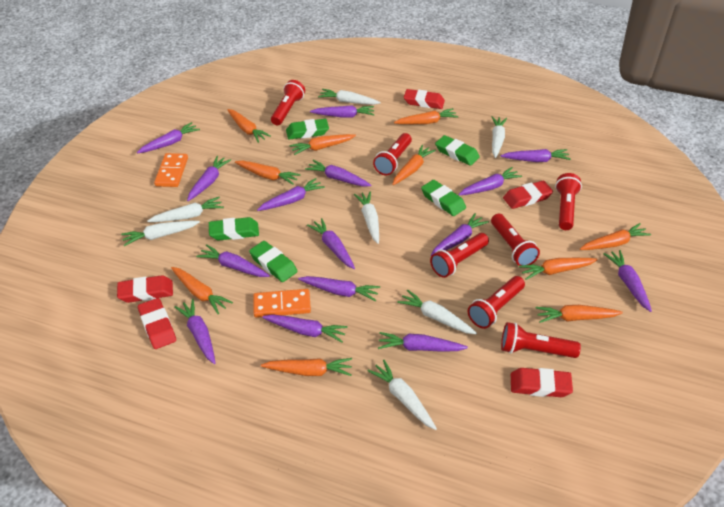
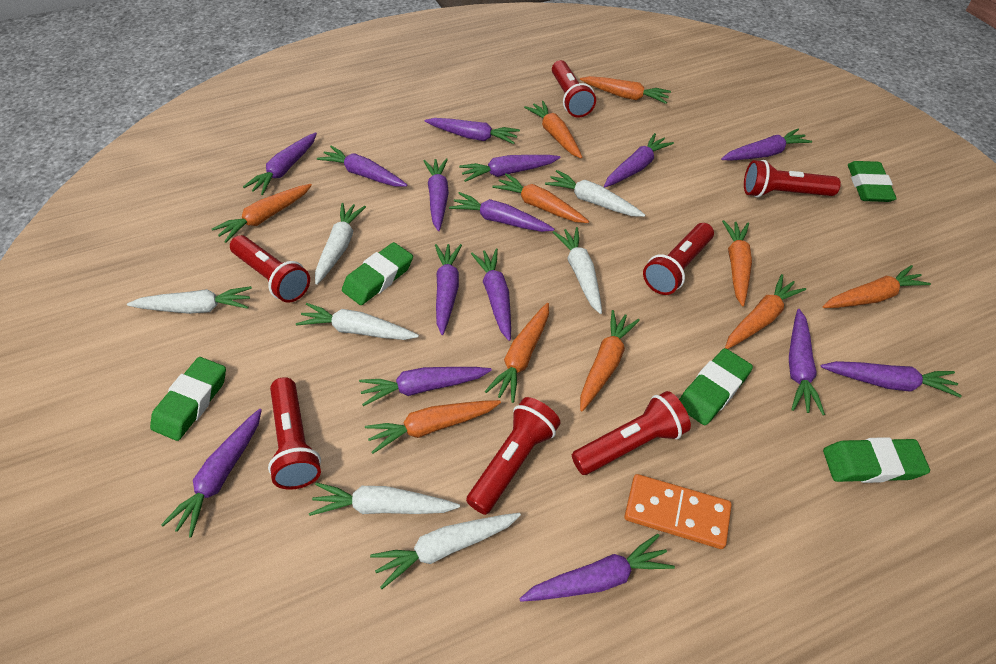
orange domino: 2 -> 1
red eraser: 5 -> 0

